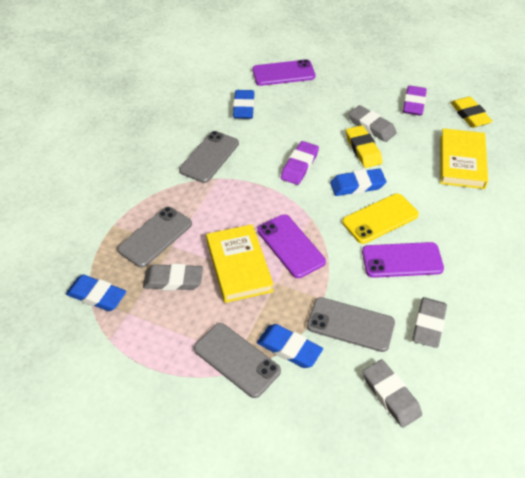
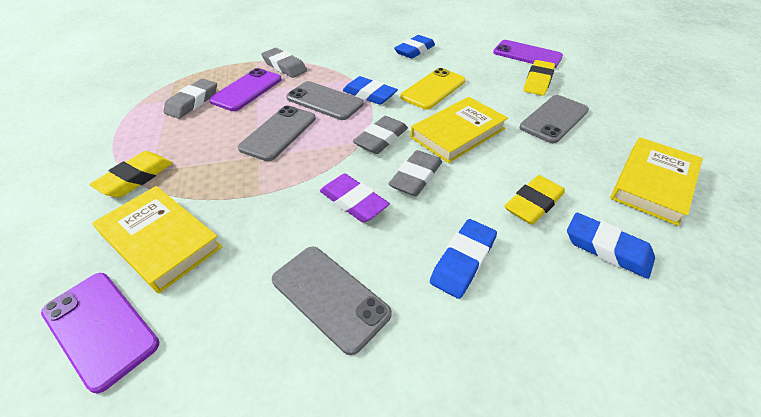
purple eraser: 2 -> 1
yellow book: 2 -> 3
yellow eraser: 2 -> 3

